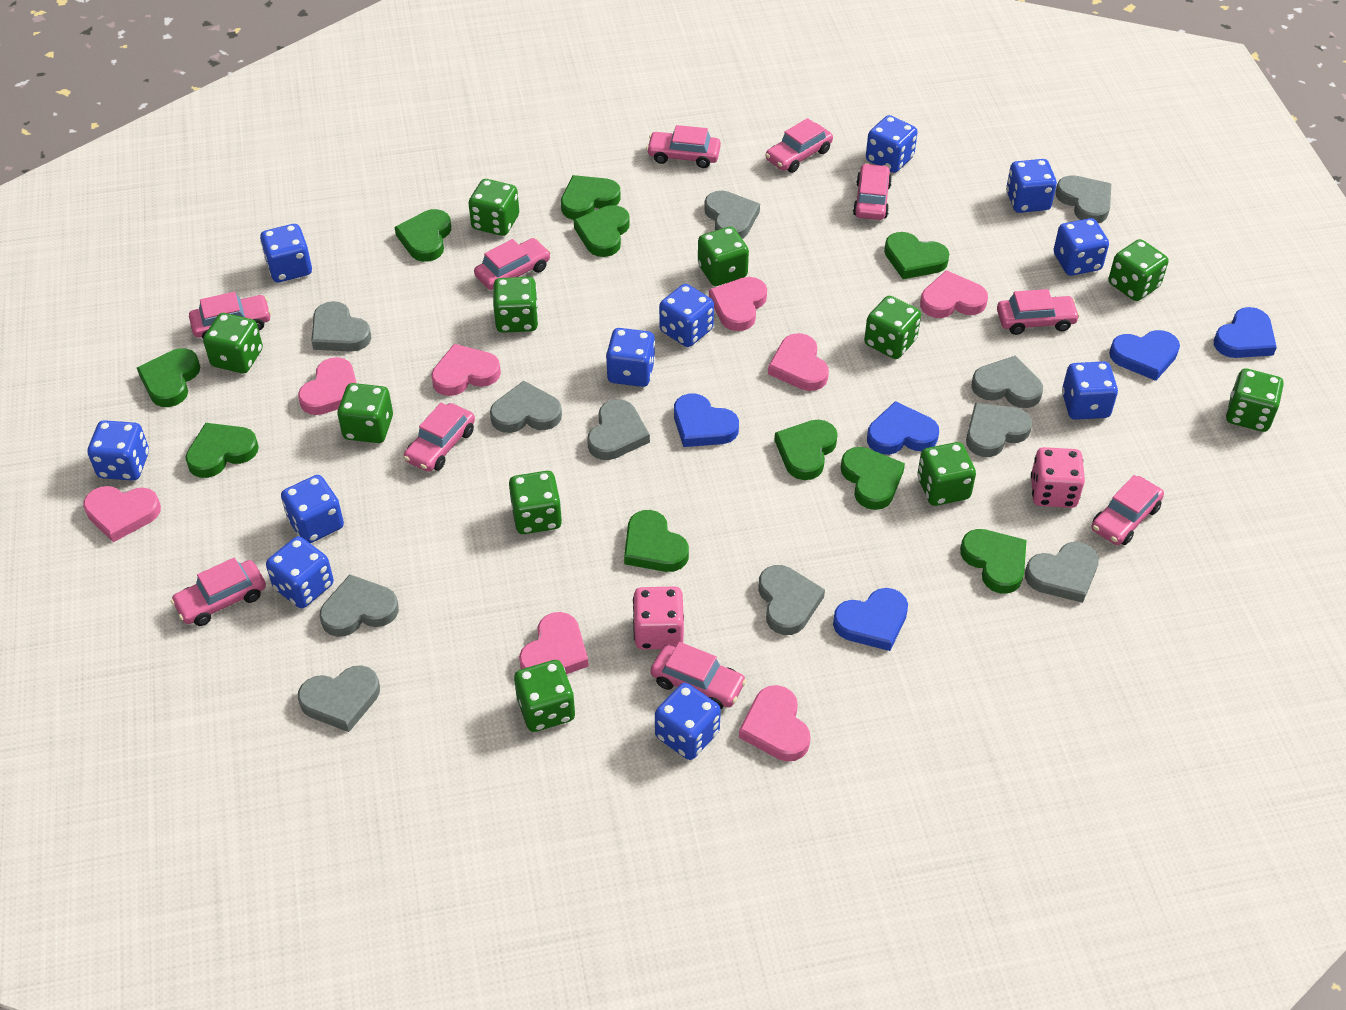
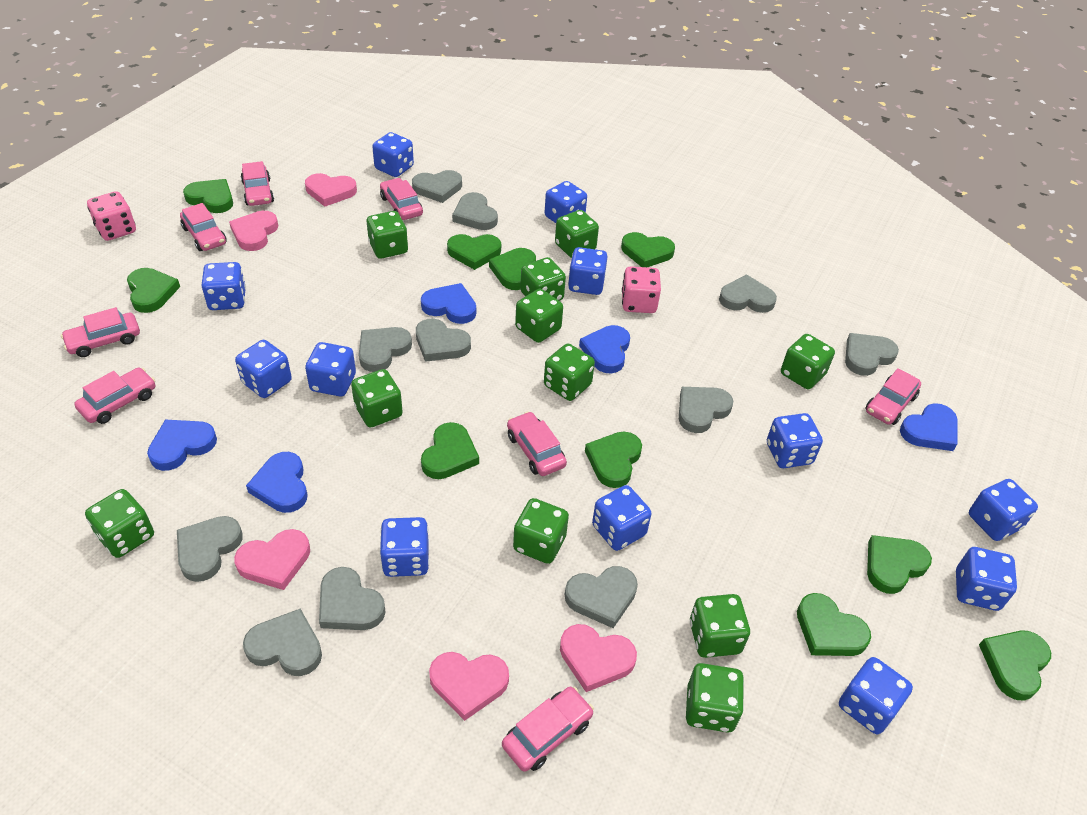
blue dice: 11 -> 12
pink car: 10 -> 8
pink heart: 8 -> 5

